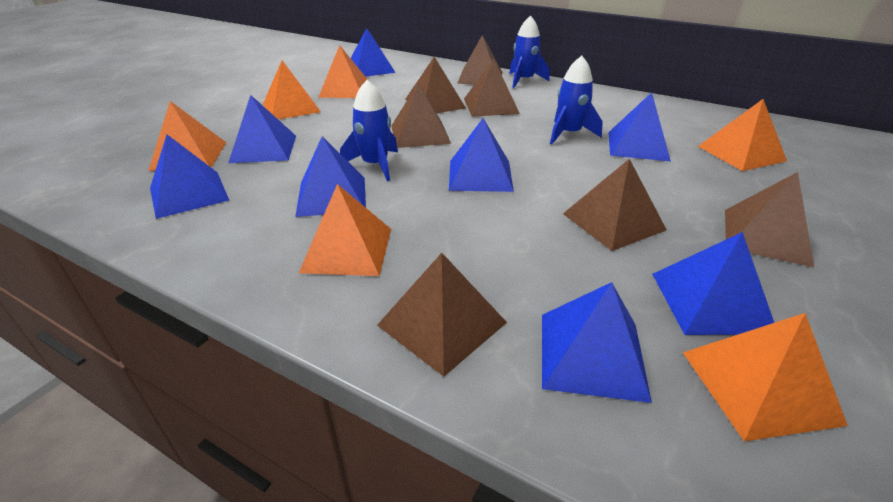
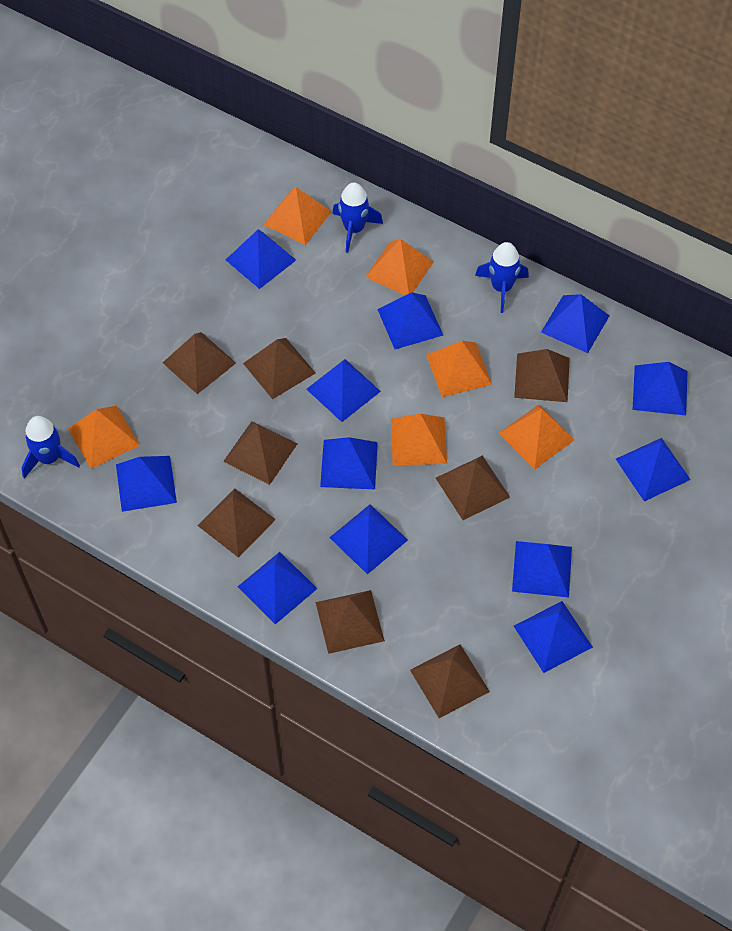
blue pyramid: 8 -> 12
brown pyramid: 7 -> 8

